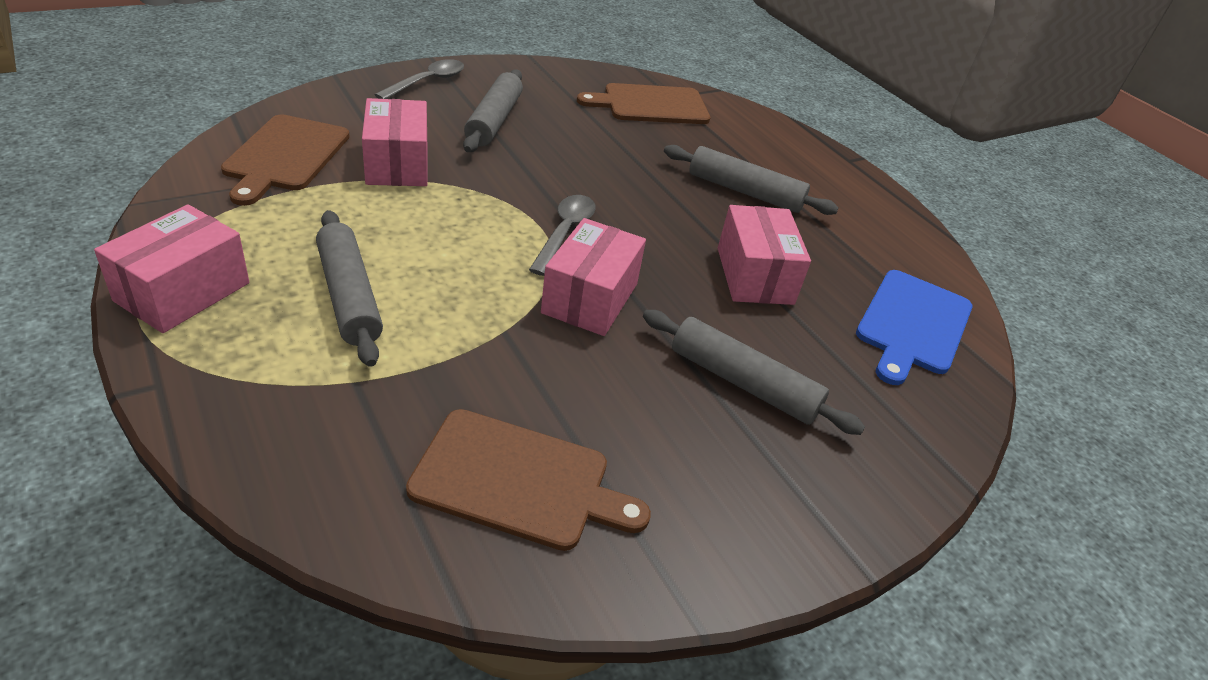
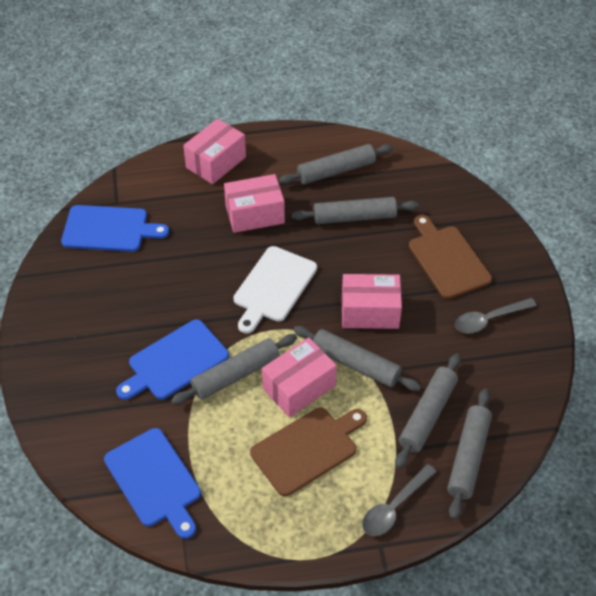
blue cutting board: 1 -> 3
brown cutting board: 3 -> 2
grey rolling pin: 4 -> 6
white cutting board: 0 -> 1

